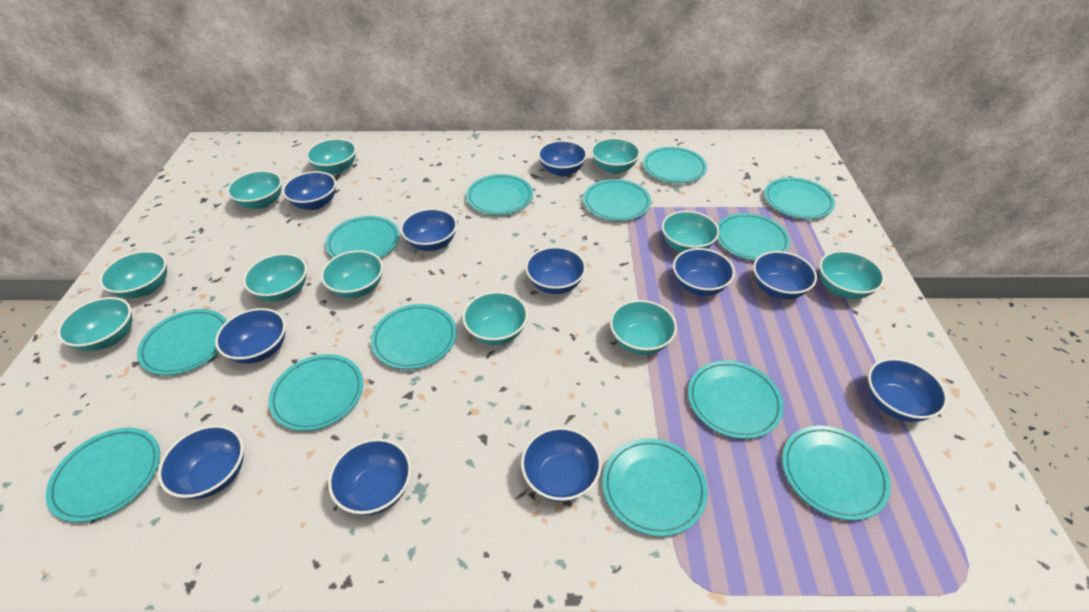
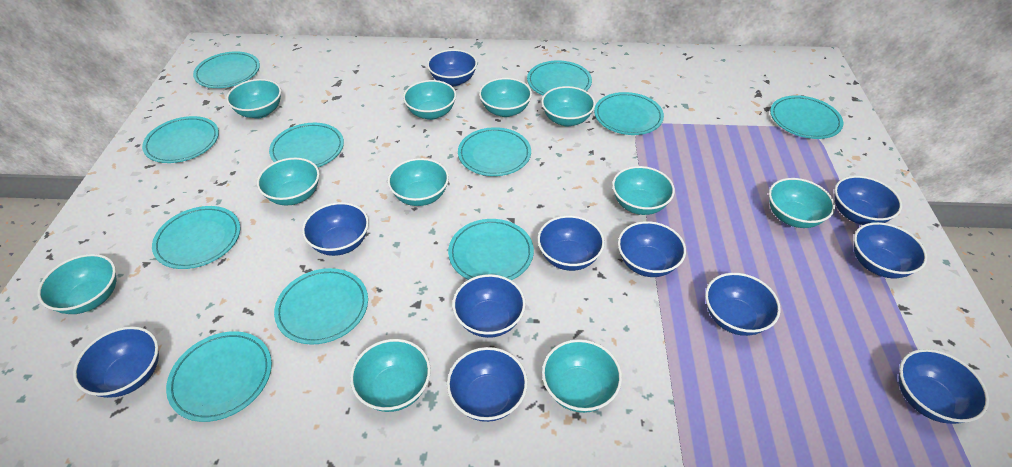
turquoise plate: 13 -> 11

